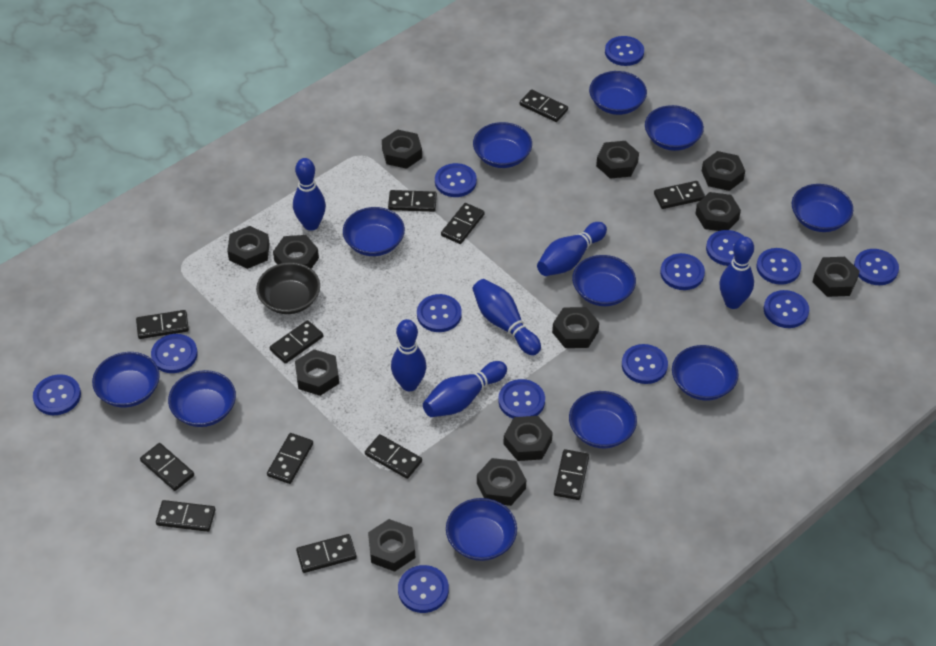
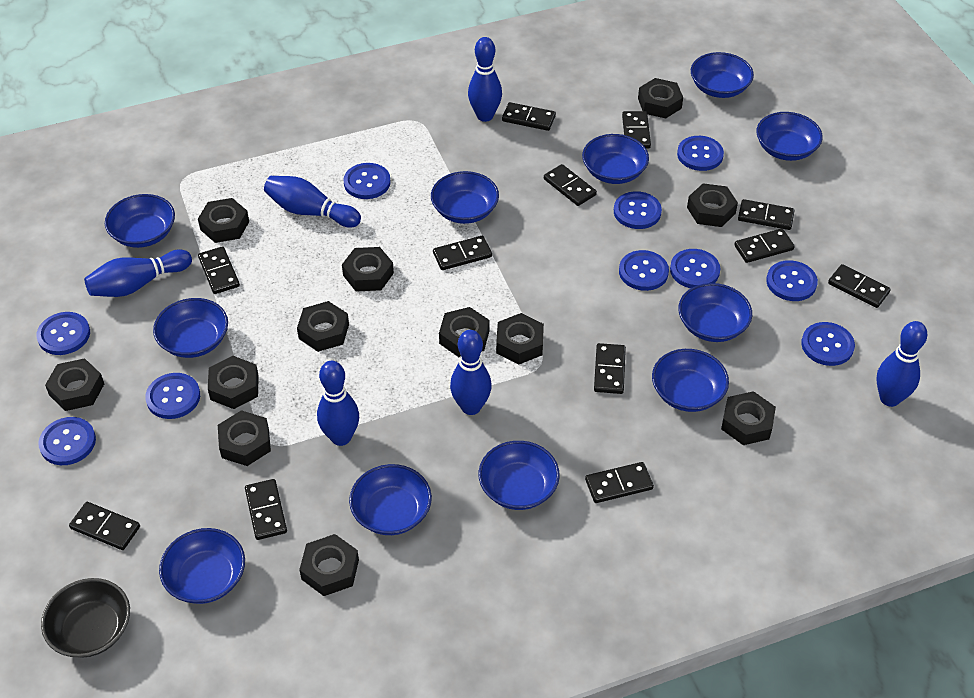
blue button: 13 -> 10

